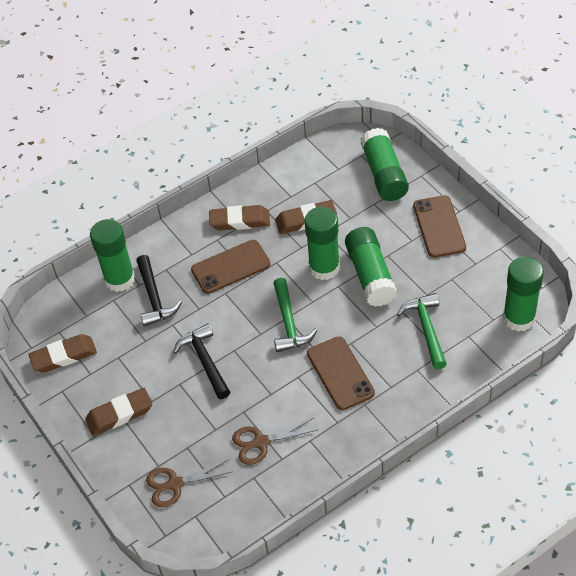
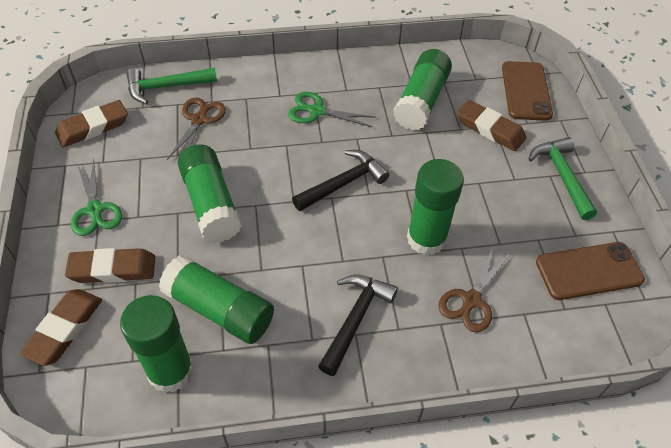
brown phone: 3 -> 2
green scissors: 0 -> 2

